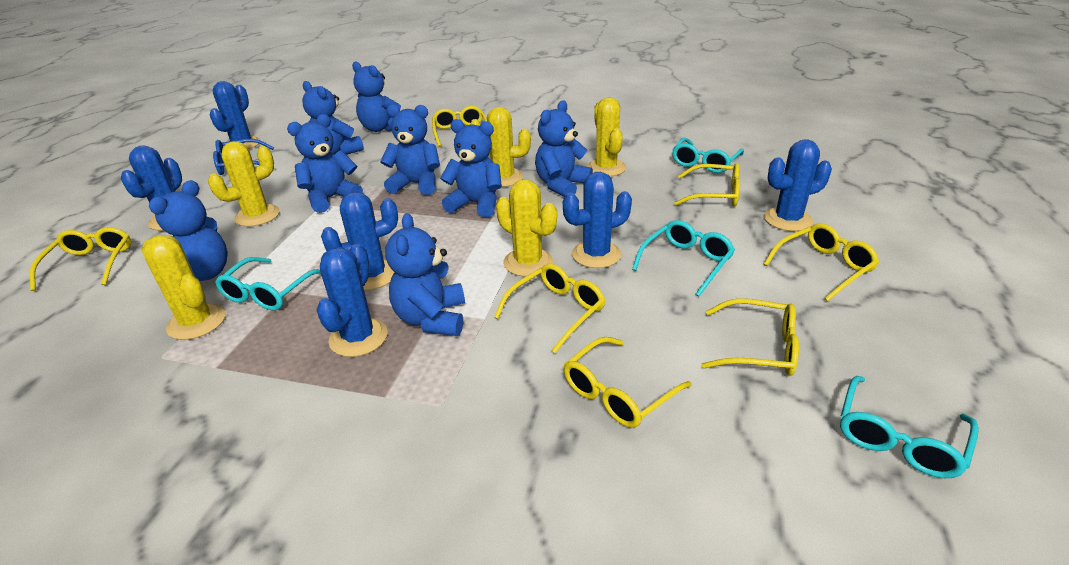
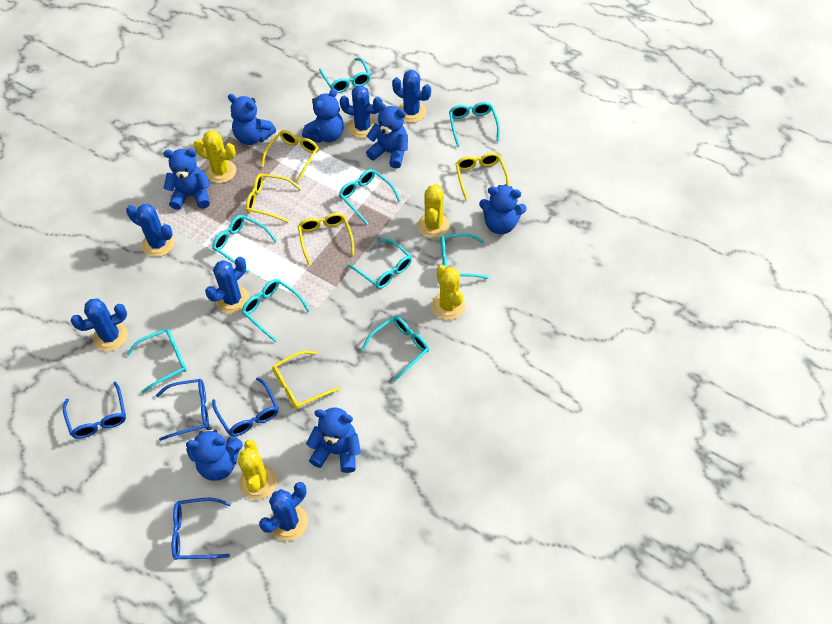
blue glasses: 1 -> 4
blue teddy bear: 8 -> 7
turquoise glasses: 4 -> 9
yellow cactus: 5 -> 4
yellow glasses: 7 -> 5

